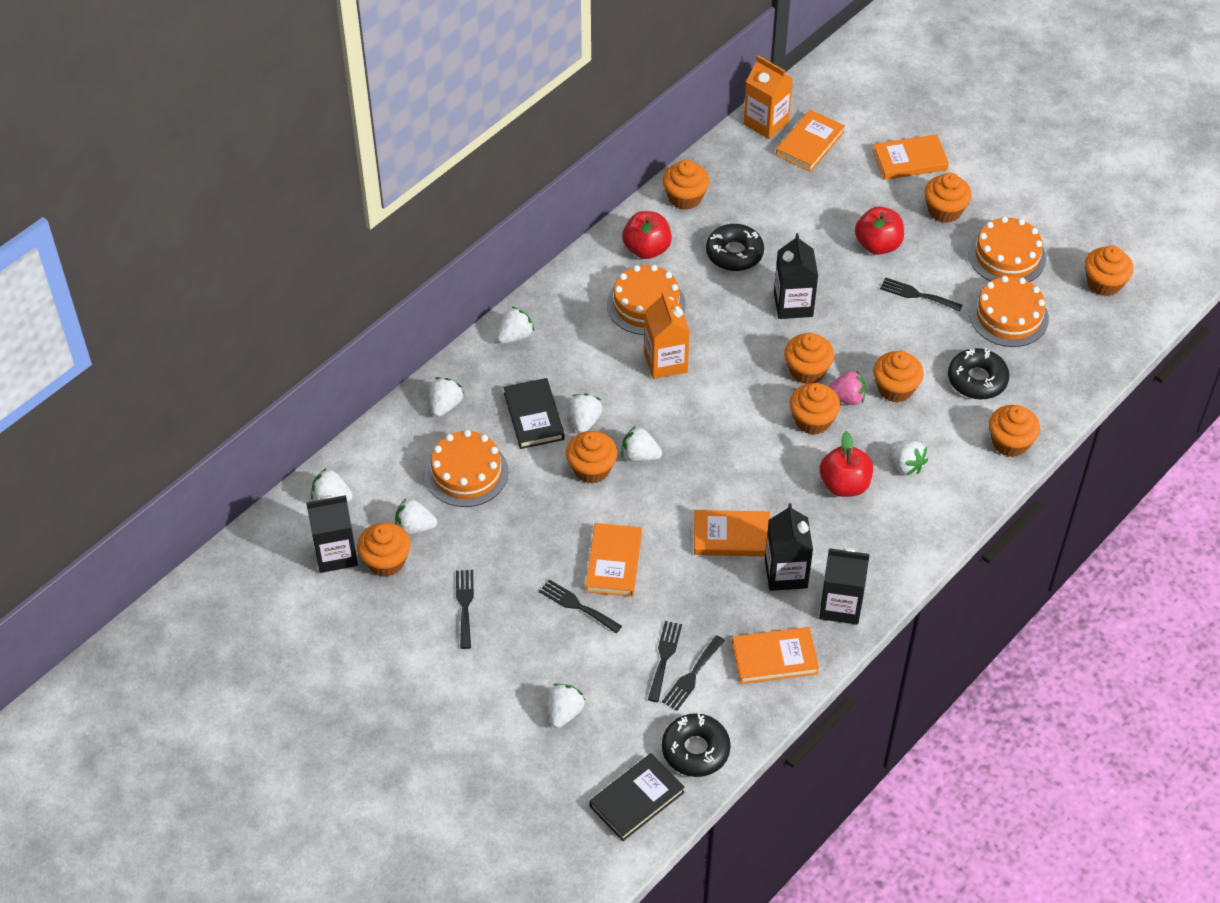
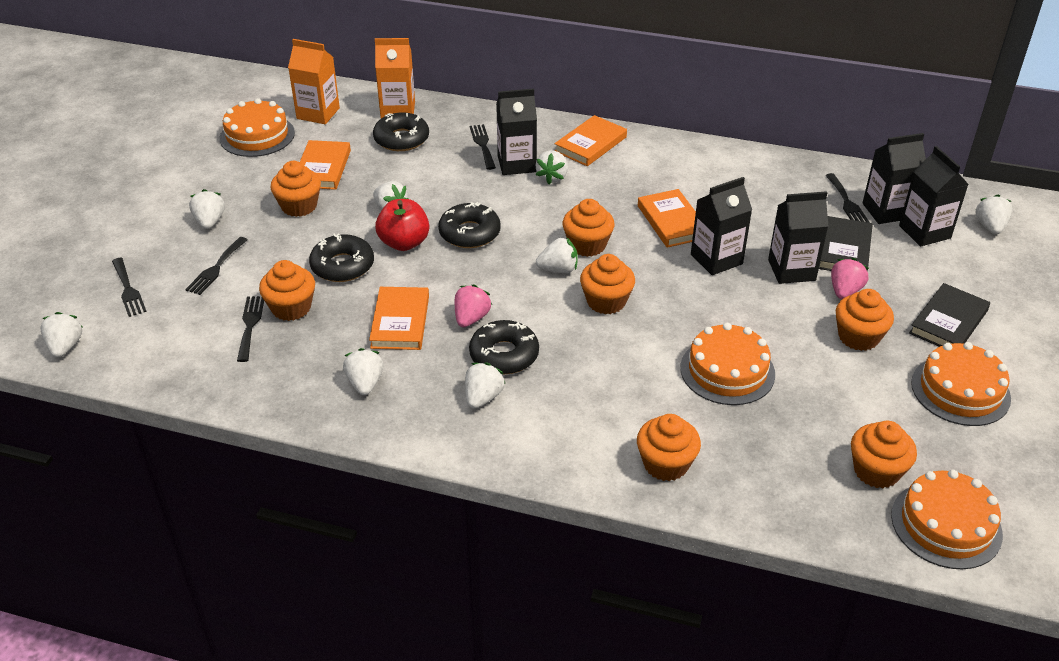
black carton: 4 -> 5
black donut: 3 -> 4
orange book: 5 -> 4
orange cupcake: 9 -> 7
pink strawberry: 1 -> 2
red apple: 3 -> 1

